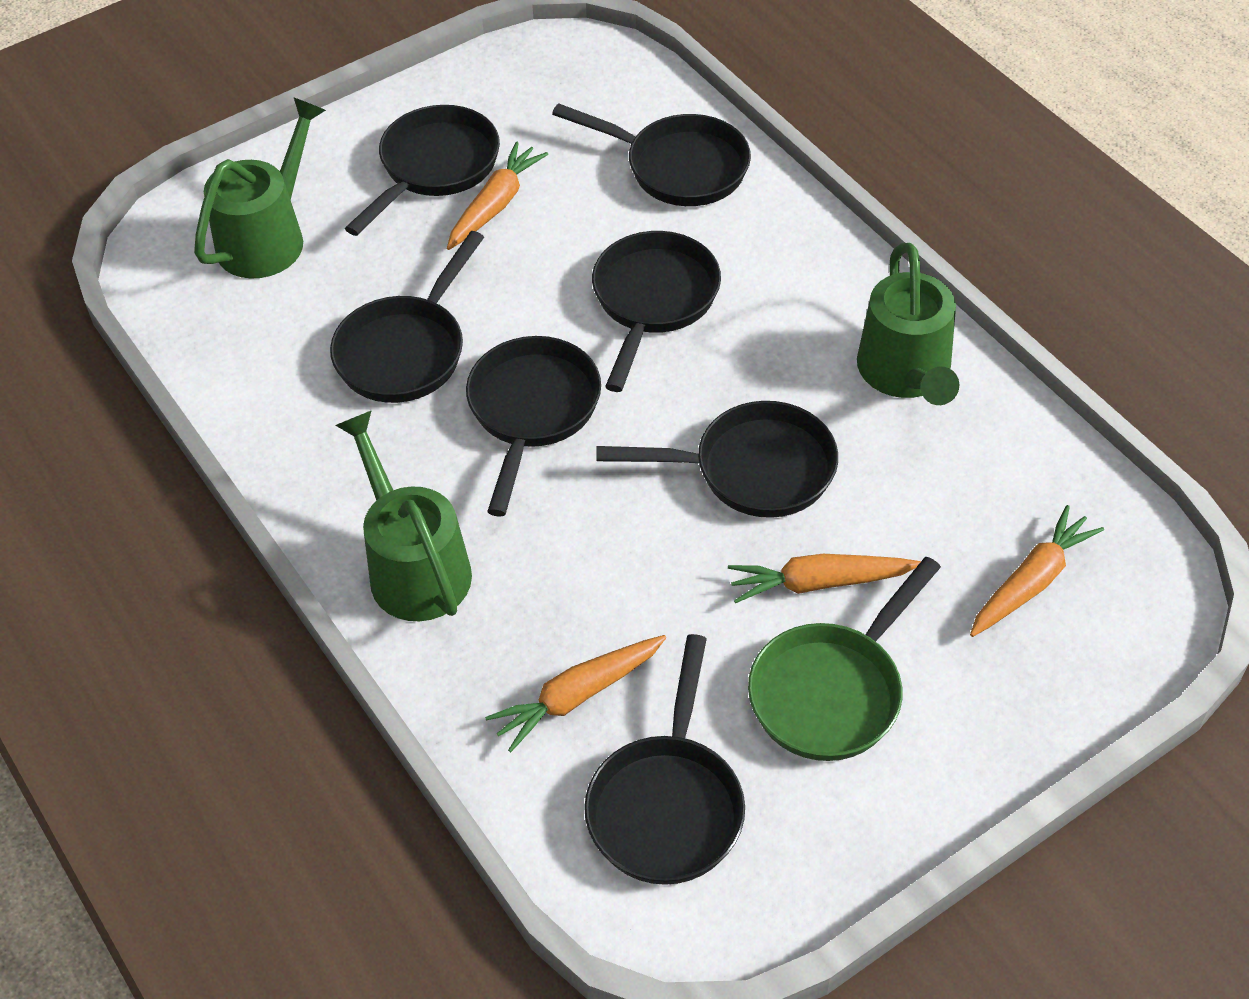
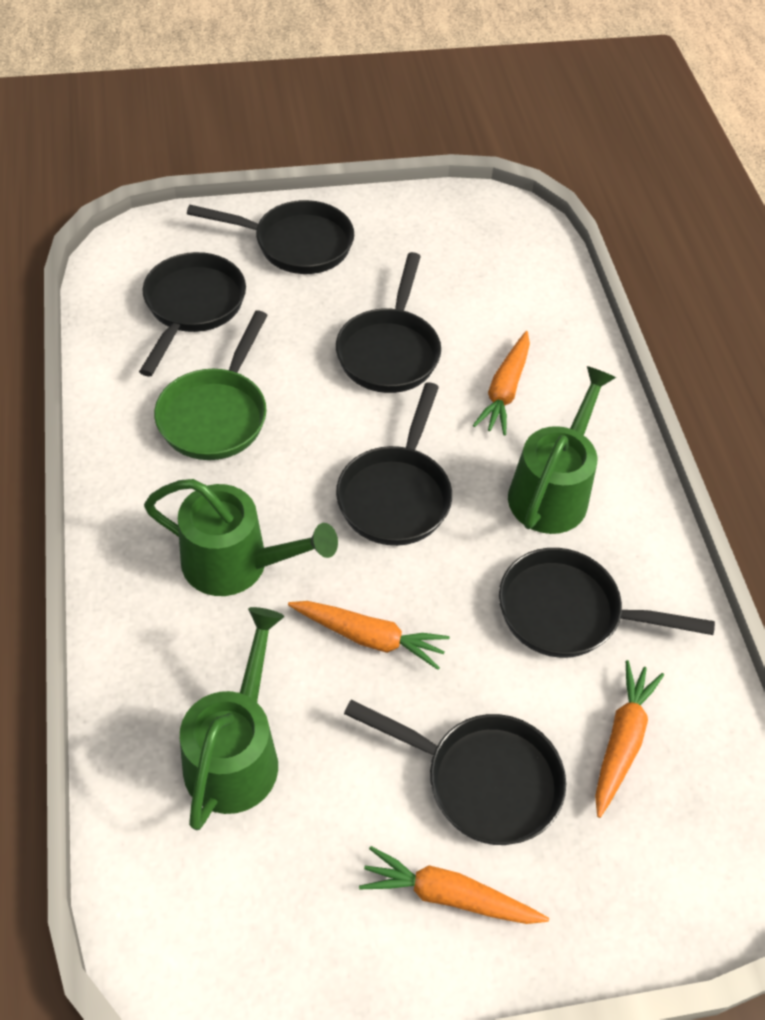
black pan: 7 -> 6

